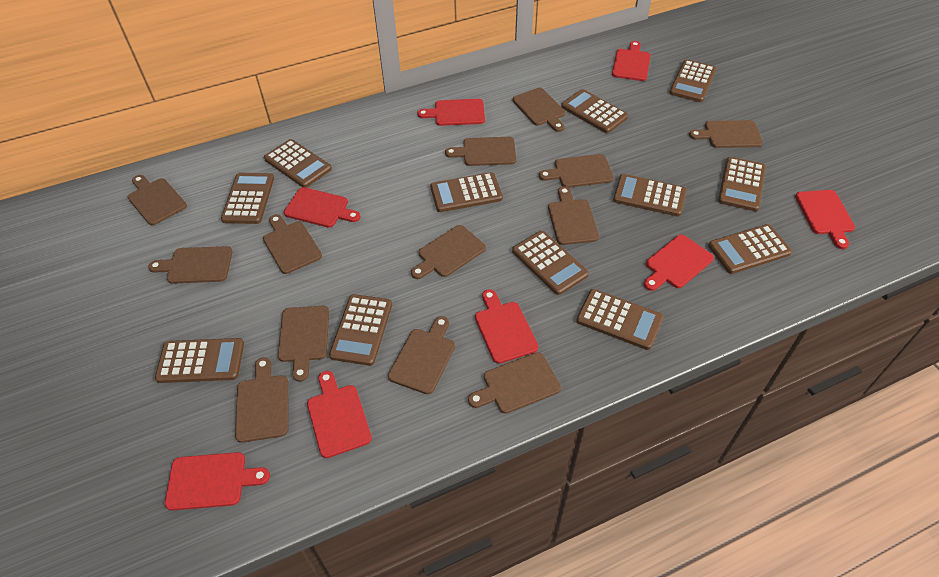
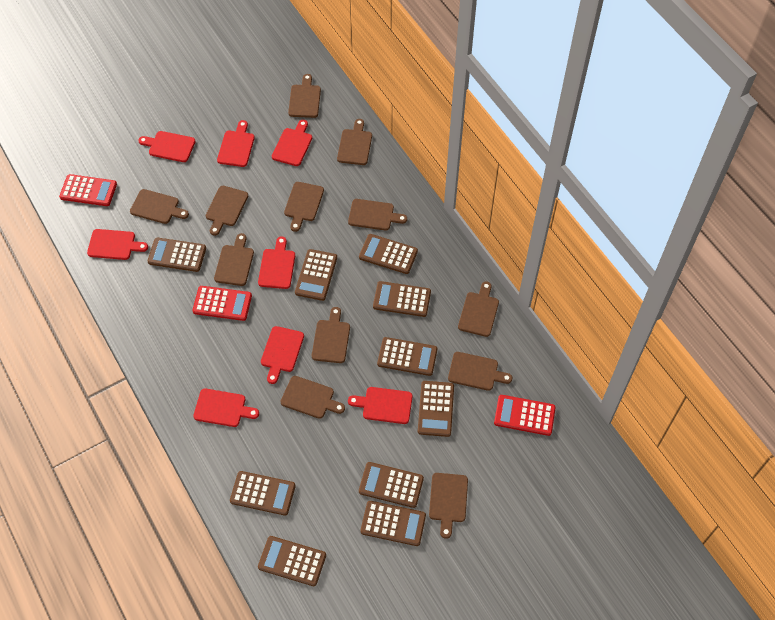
brown calculator: 12 -> 10
brown cutting board: 13 -> 12
red calculator: 0 -> 3

